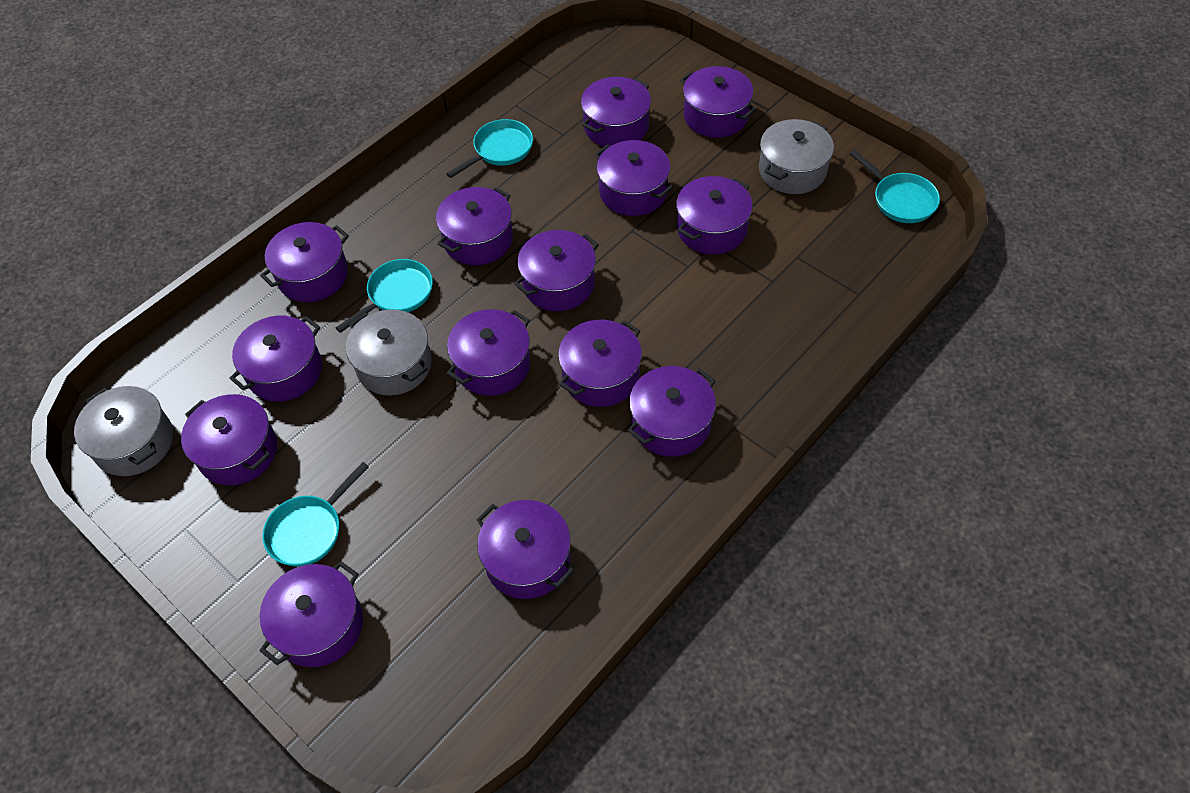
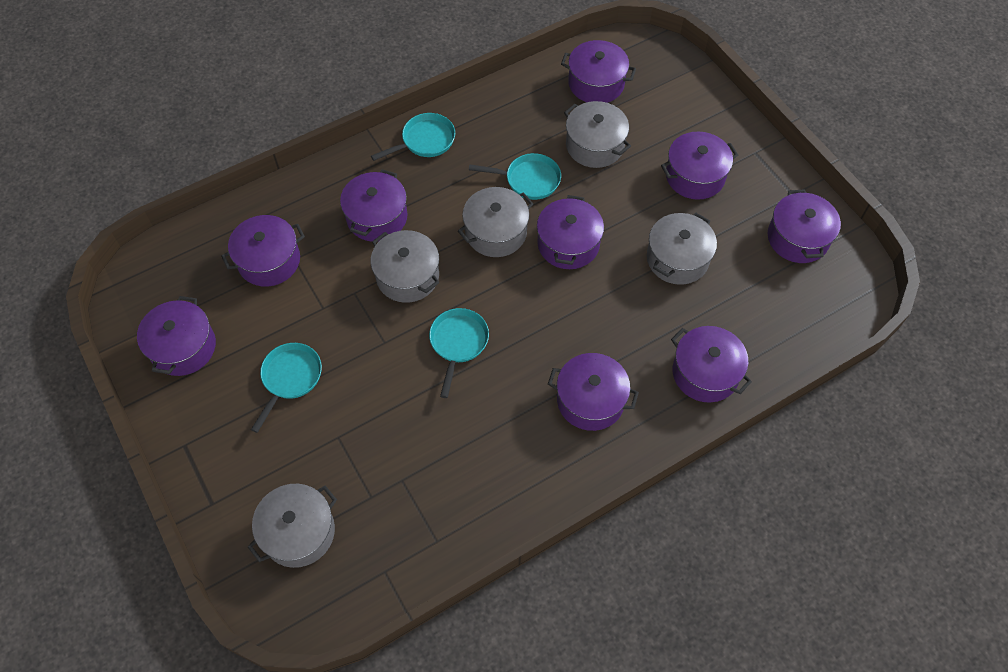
grey pot: 3 -> 5
purple pot: 14 -> 9

